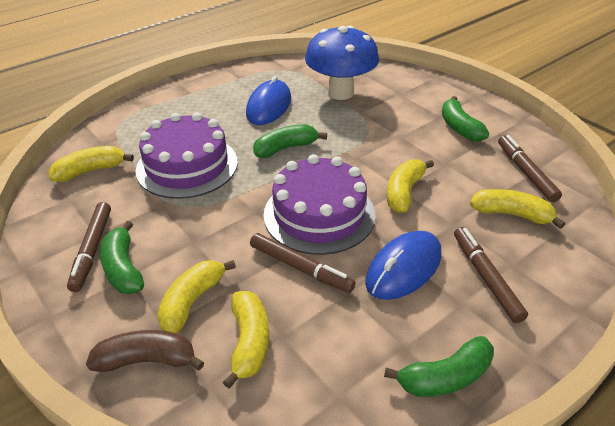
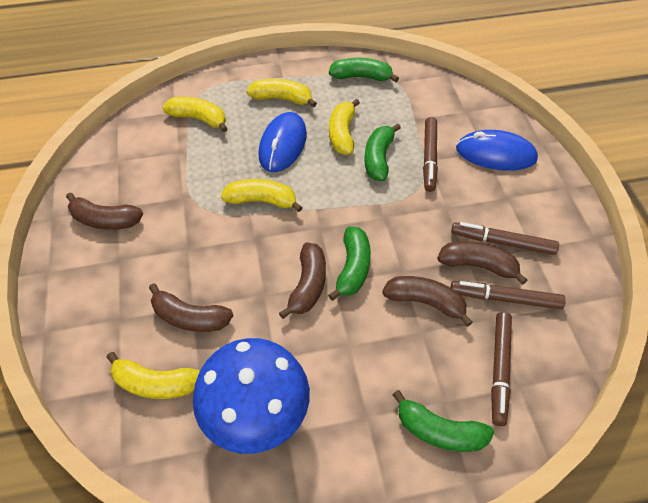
brown banana: 1 -> 5
purple cake: 2 -> 0

